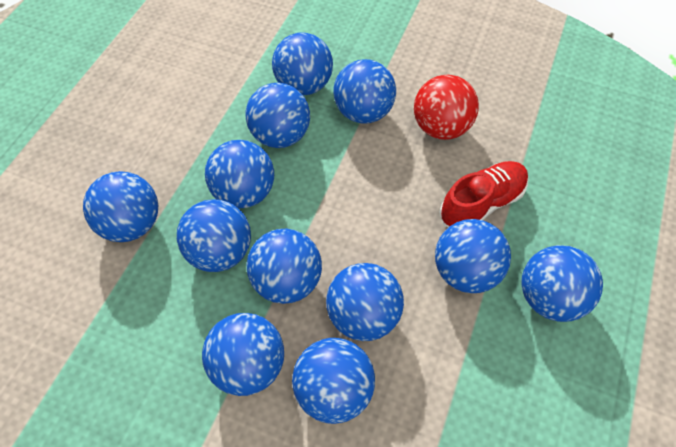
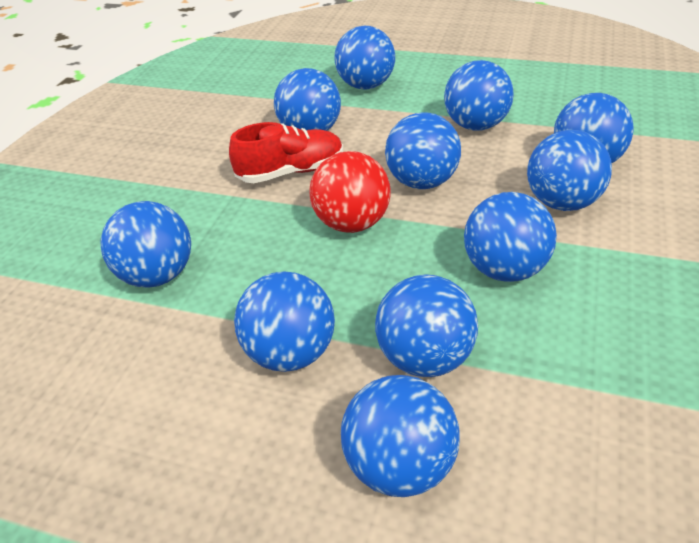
blue ball: 12 -> 11

